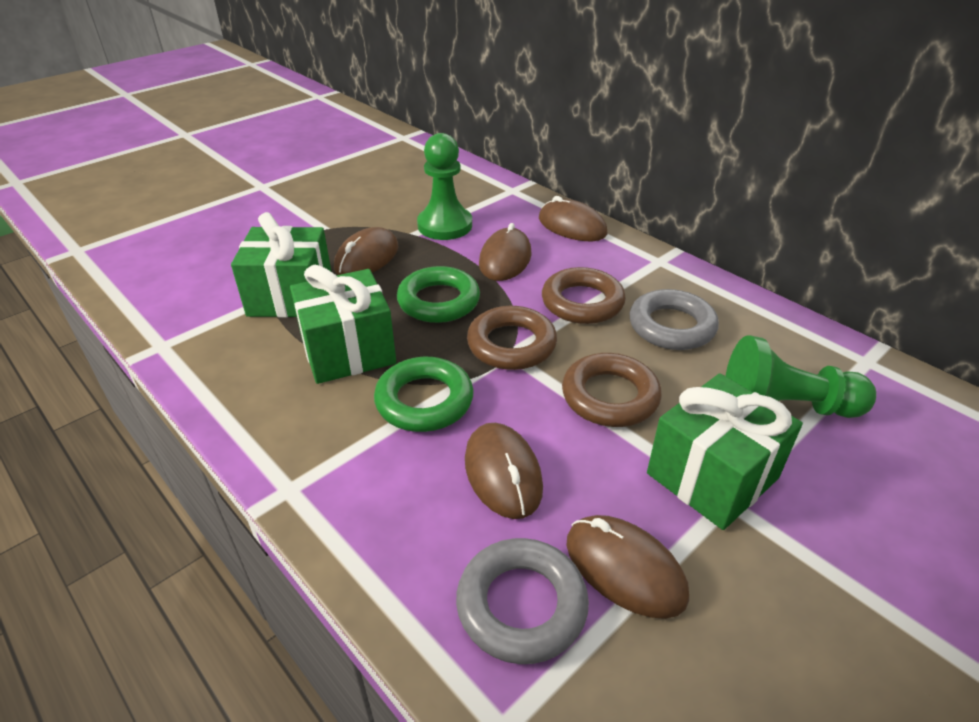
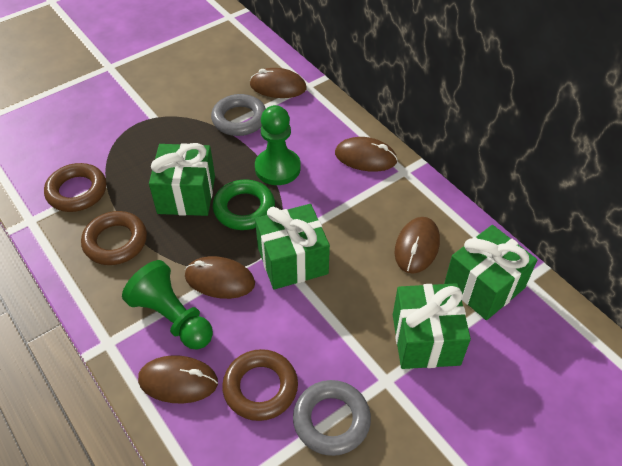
green gift: 3 -> 4
green ring: 2 -> 1

